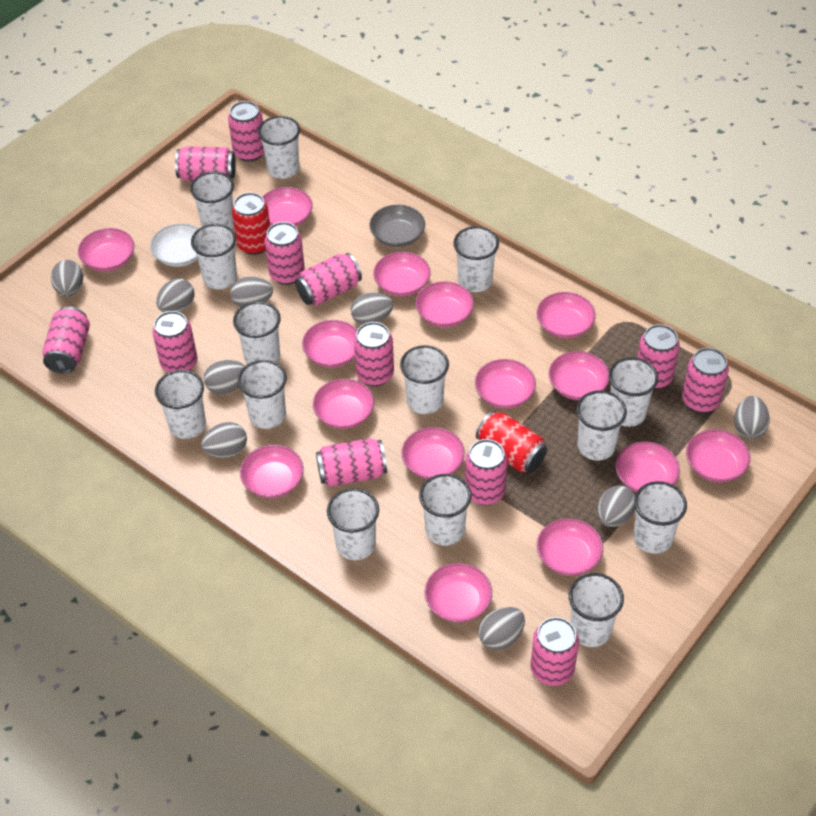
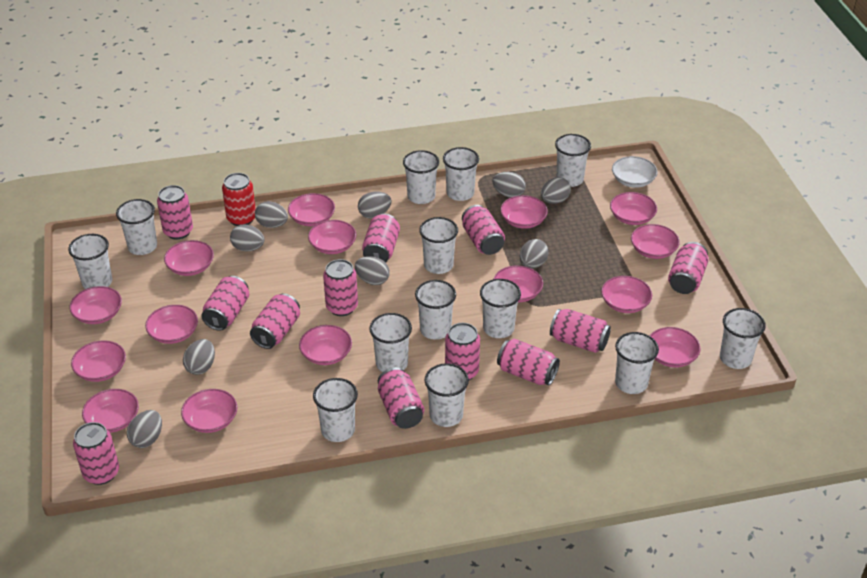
grey bowl: 1 -> 0
red can: 2 -> 1
white cup: 14 -> 13

